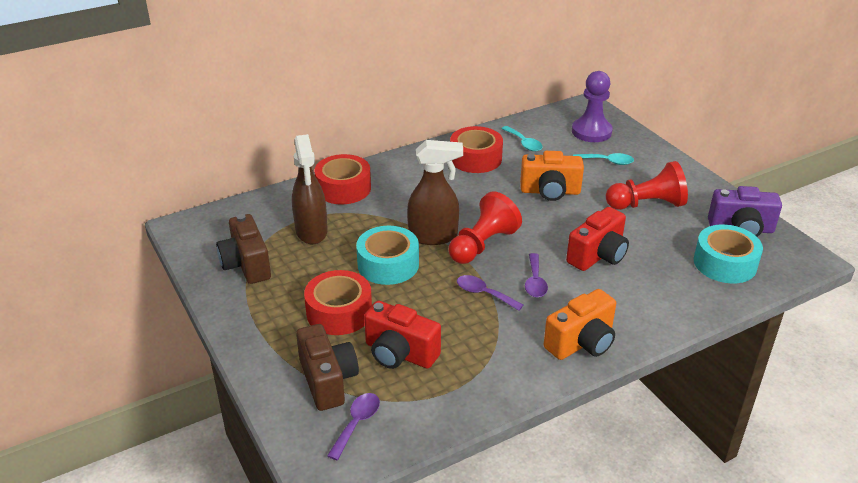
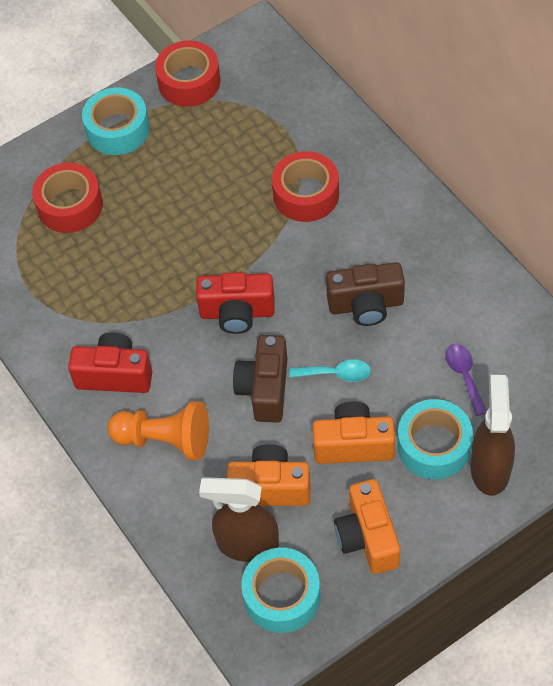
orange camera: 2 -> 3
orange pawn: 0 -> 1
purple camera: 1 -> 0
purple pawn: 1 -> 0
purple spoon: 3 -> 1
red pawn: 2 -> 0
turquoise spoon: 2 -> 1
turquoise tape: 2 -> 3

